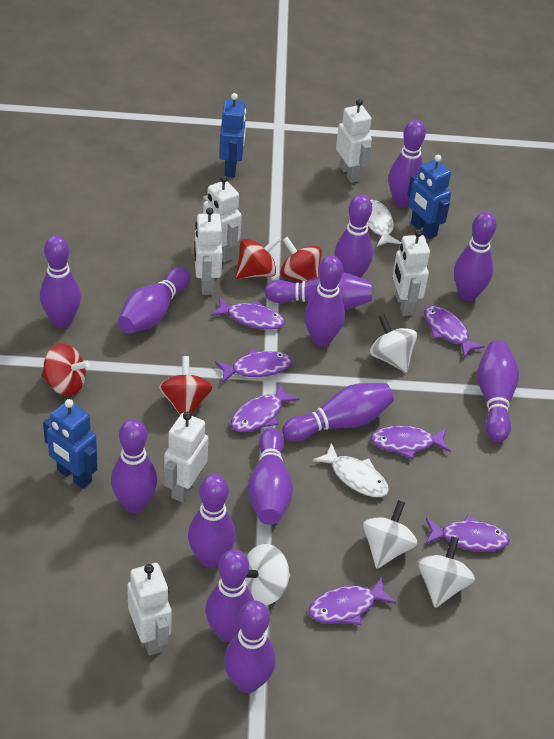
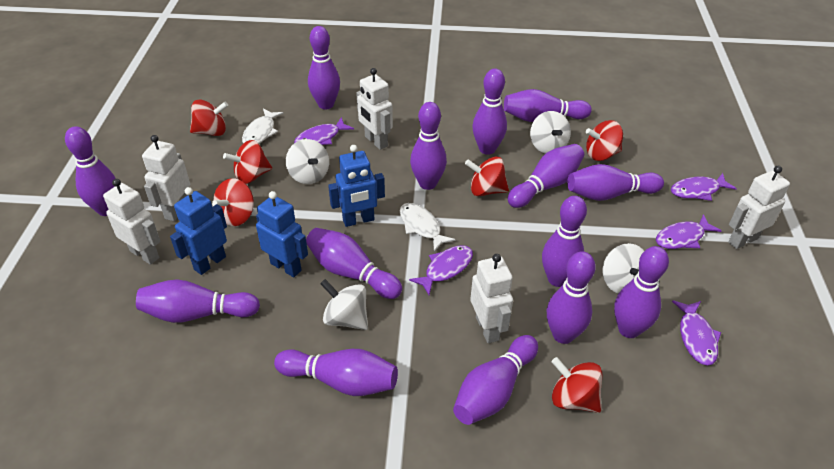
purple fish: 7 -> 5
red spinning top: 4 -> 6
white robot: 6 -> 5

